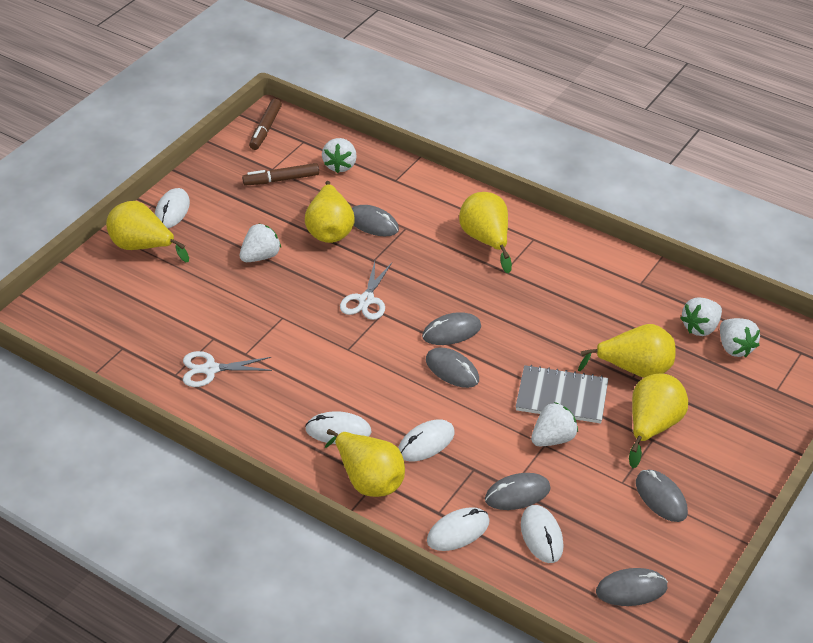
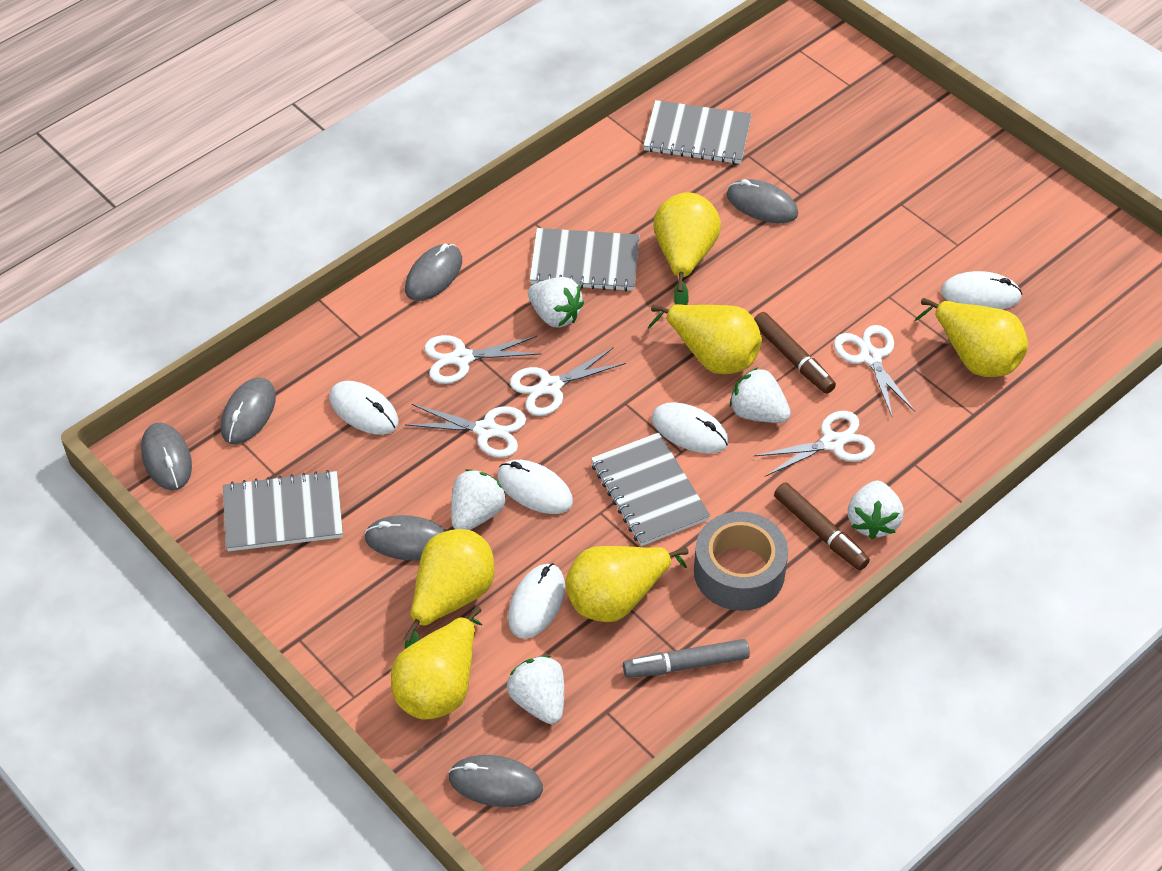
grey marker: 0 -> 1
grey notebook: 1 -> 4
grey tape: 0 -> 1
white scissors: 2 -> 5

